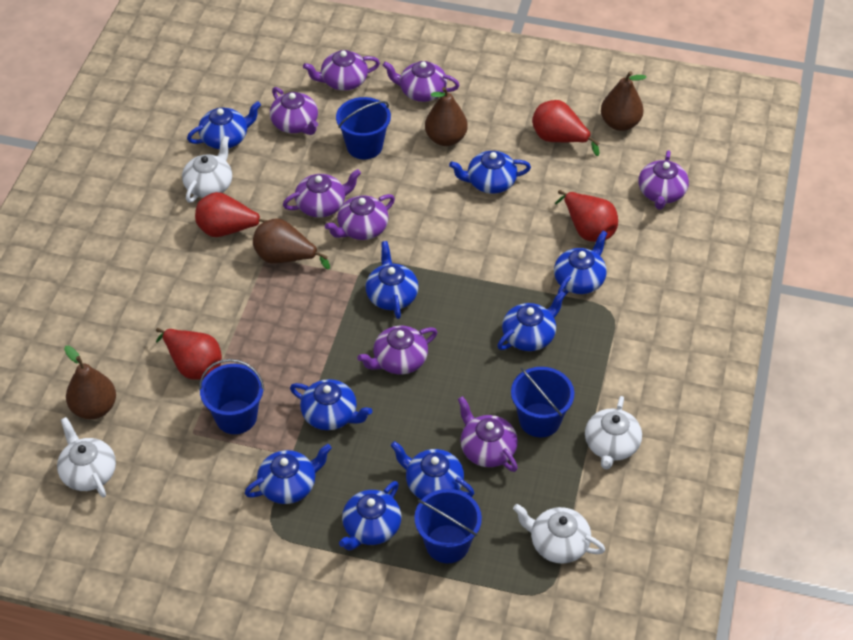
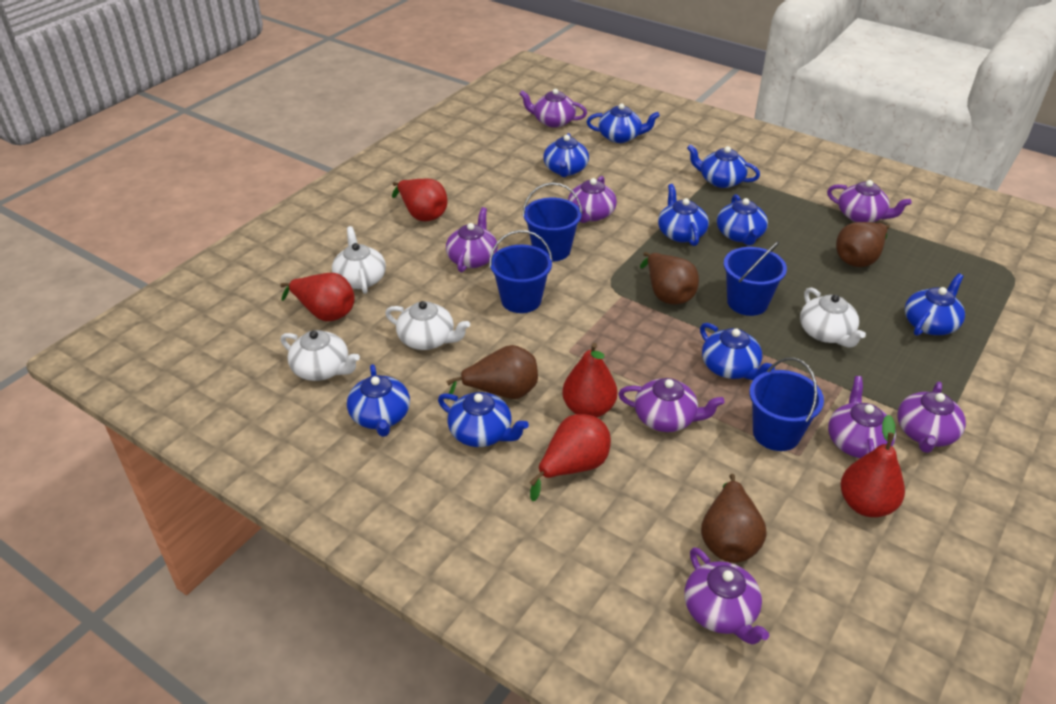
red pear: 4 -> 5

